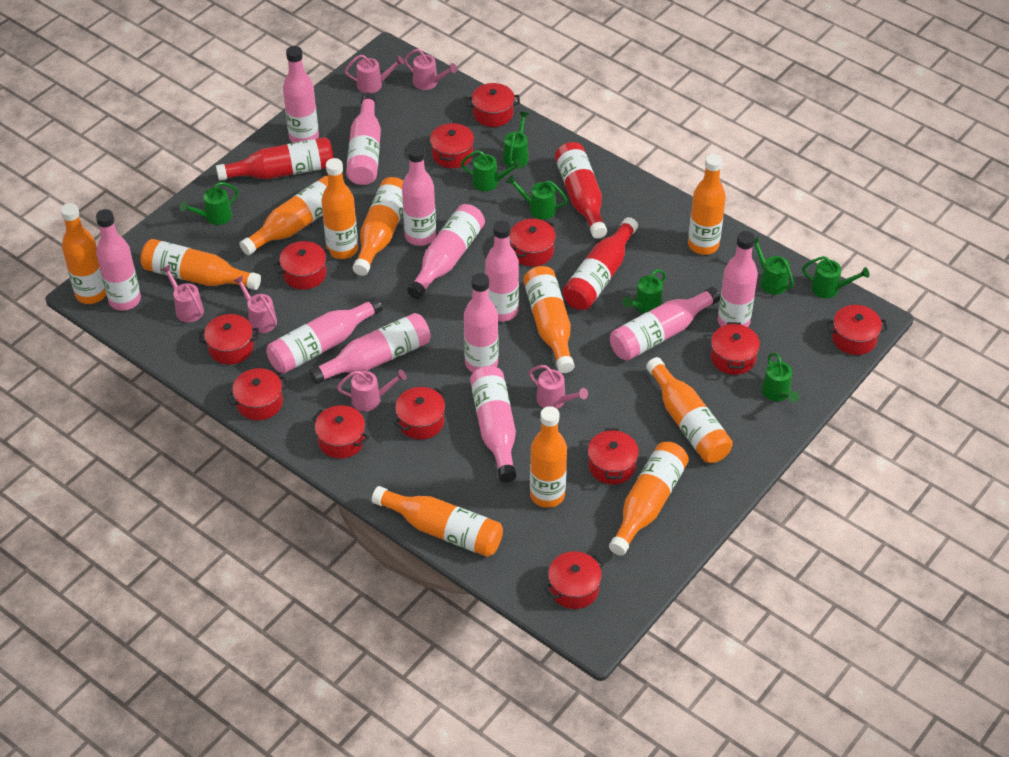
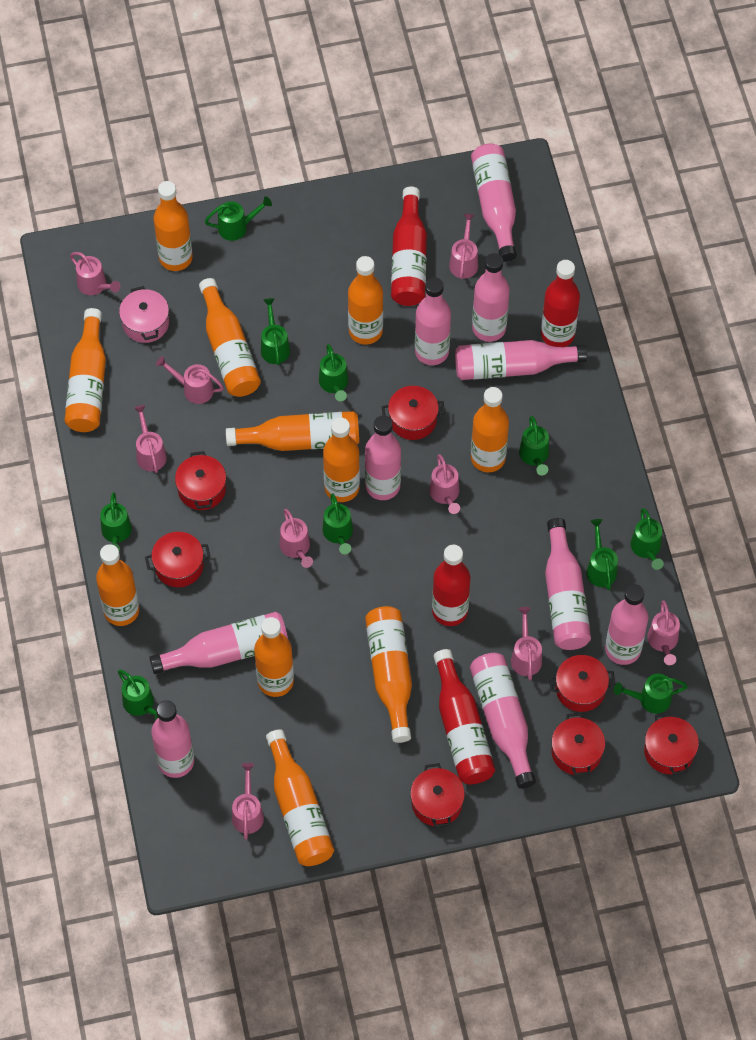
green watering can: 8 -> 10
pink bottle: 12 -> 10
pink pot: 0 -> 1
pink watering can: 6 -> 9
red bottle: 3 -> 4
red pot: 12 -> 7

